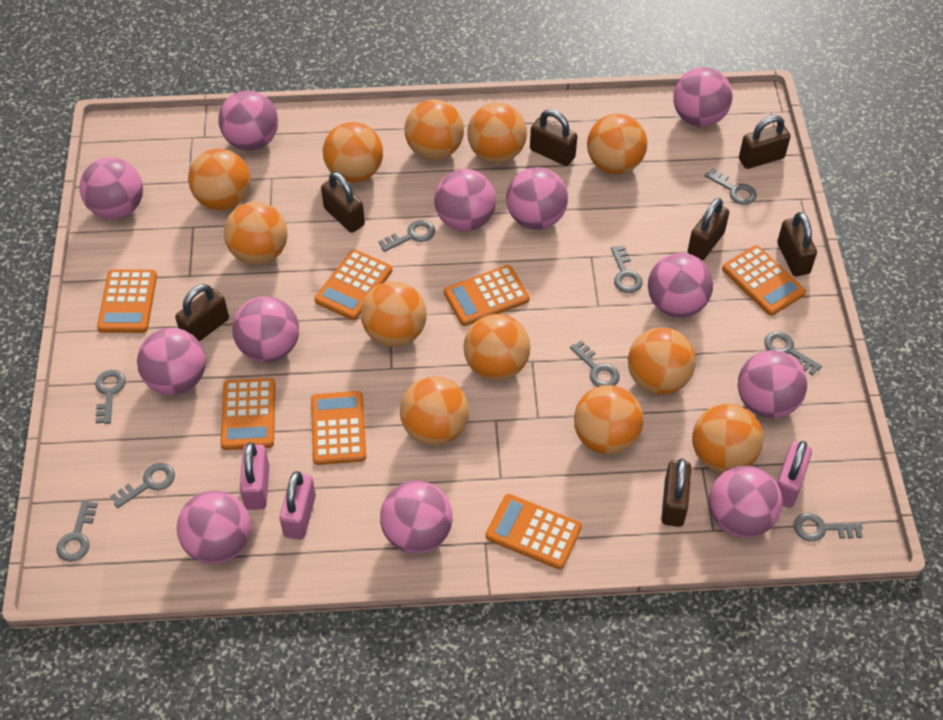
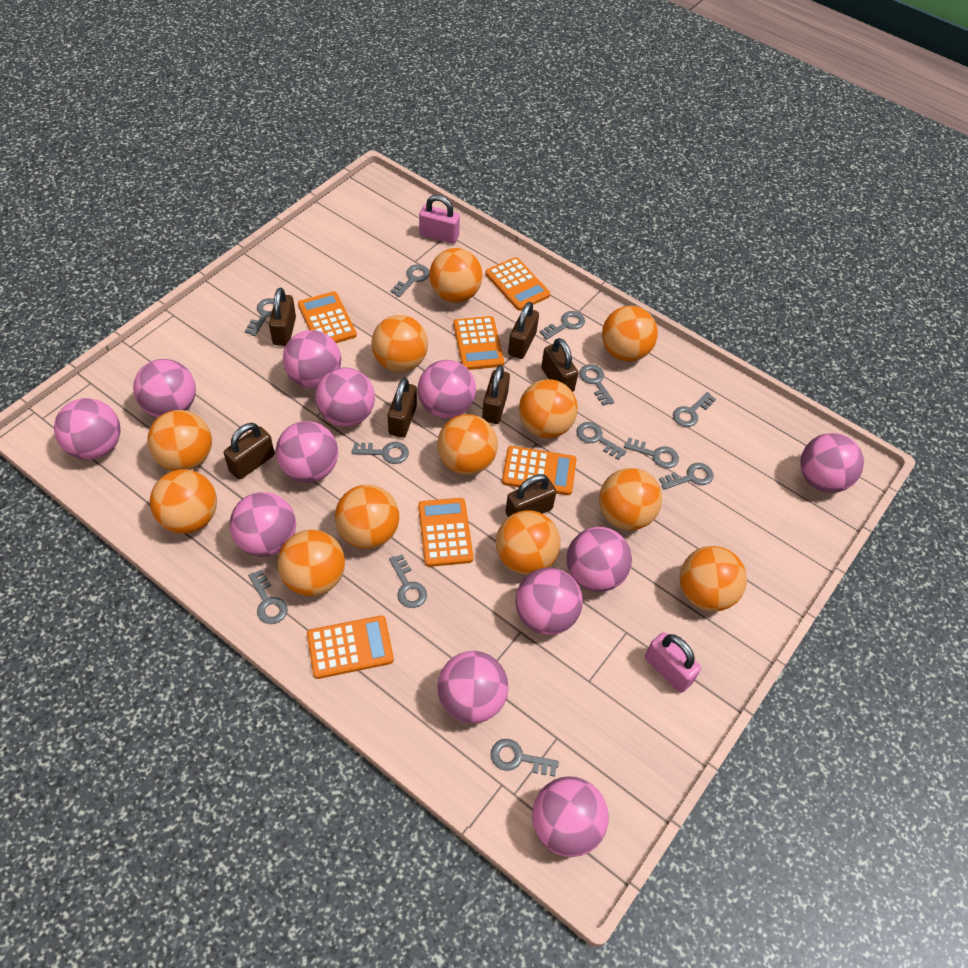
grey key: 9 -> 12
orange calculator: 7 -> 6
pink padlock: 3 -> 2

